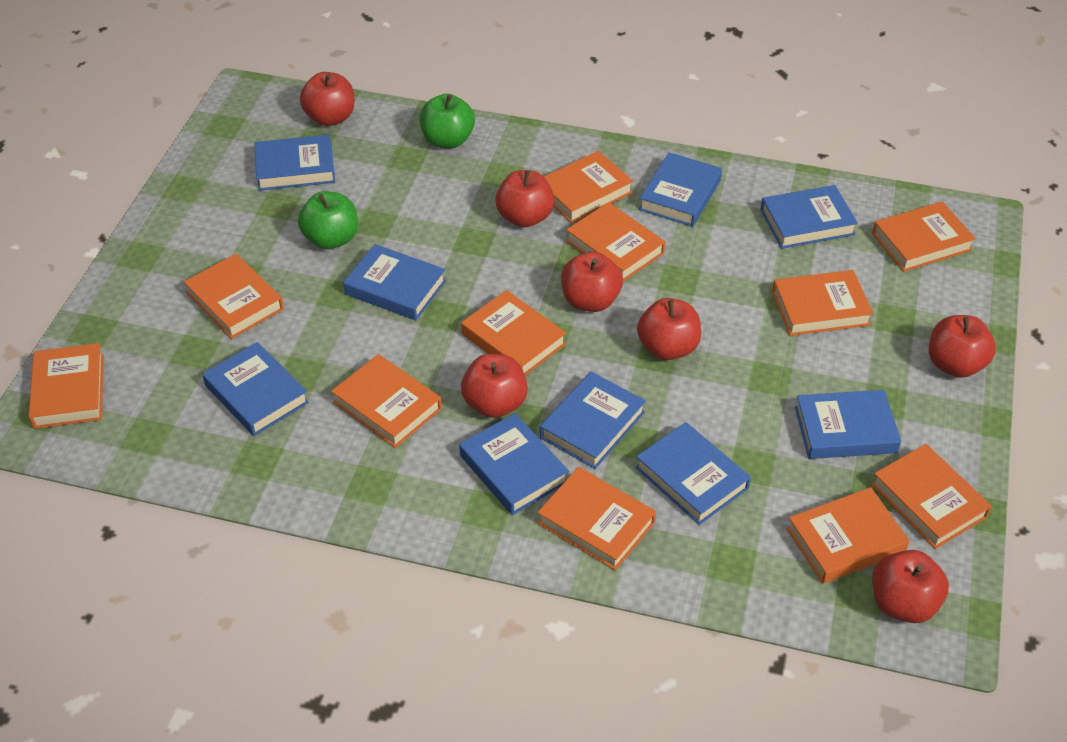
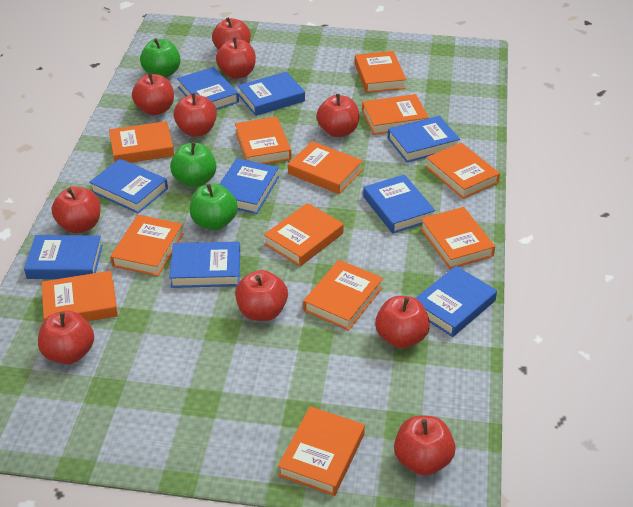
green apple: 2 -> 3
orange book: 11 -> 12
red apple: 7 -> 10

